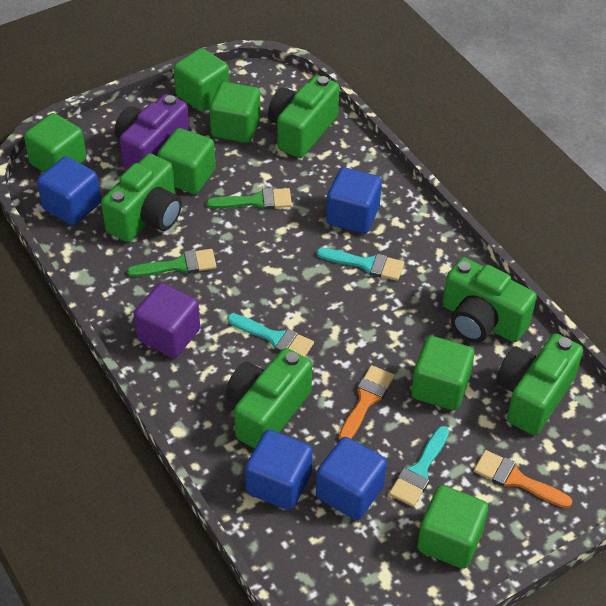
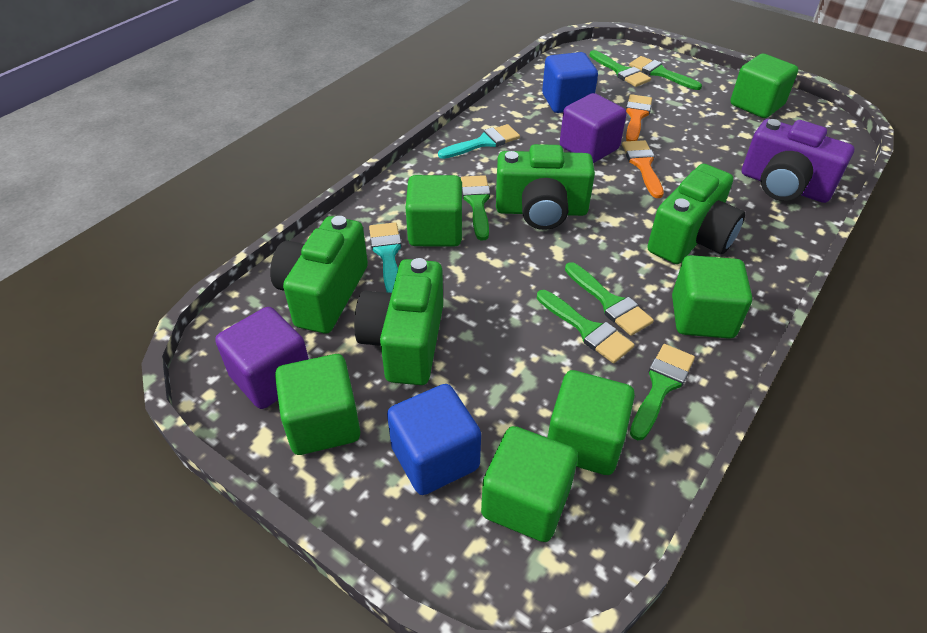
blue cube: 4 -> 2
green brush: 2 -> 6
green camera: 5 -> 4
purple cube: 1 -> 2
turquoise brush: 3 -> 2

